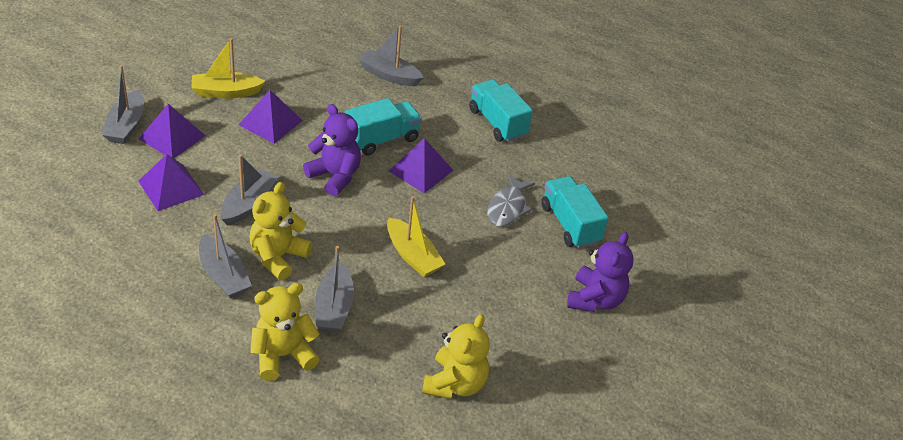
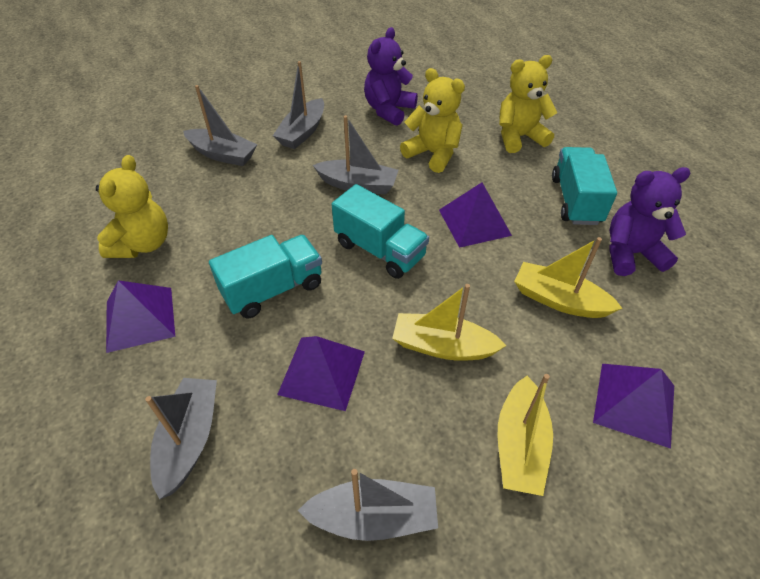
grey fish: 1 -> 0
yellow boat: 2 -> 3

